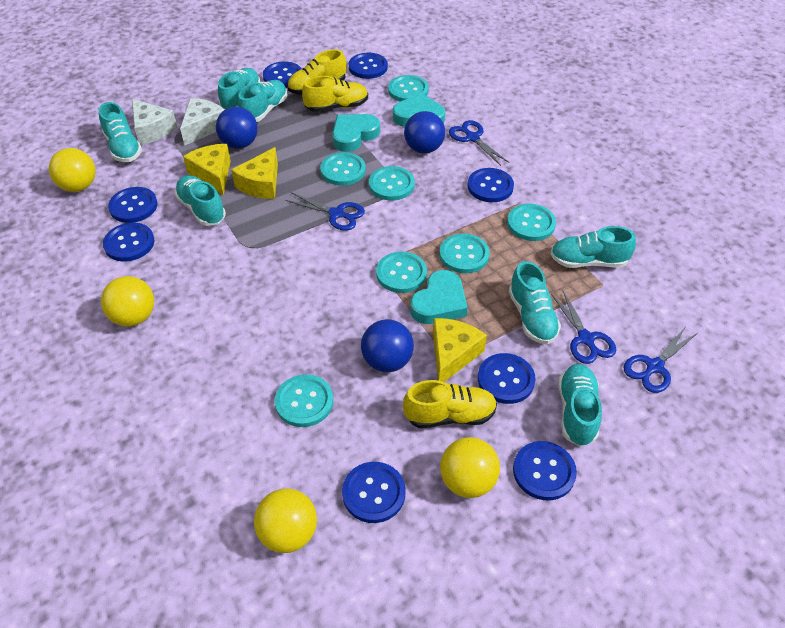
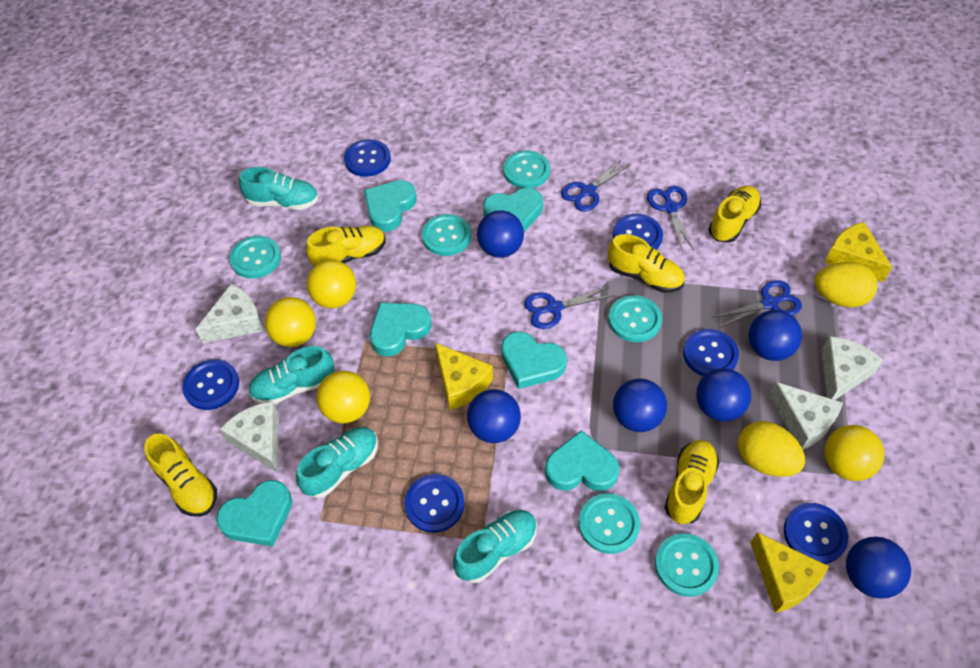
blue ball: 3 -> 6
blue button: 8 -> 6
turquoise button: 7 -> 6
turquoise heart: 3 -> 6
turquoise shoe: 7 -> 4
white cheese: 2 -> 4
yellow egg: 0 -> 2
yellow shoe: 3 -> 5

